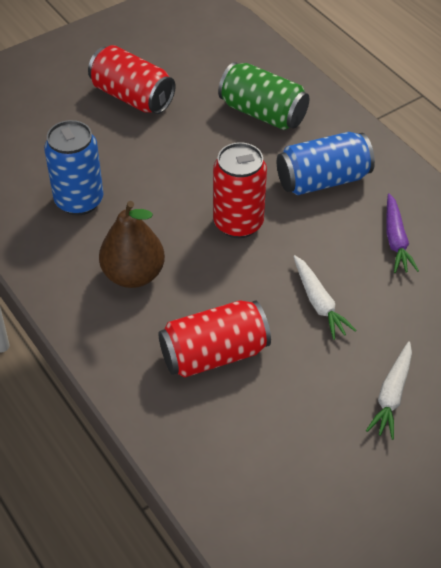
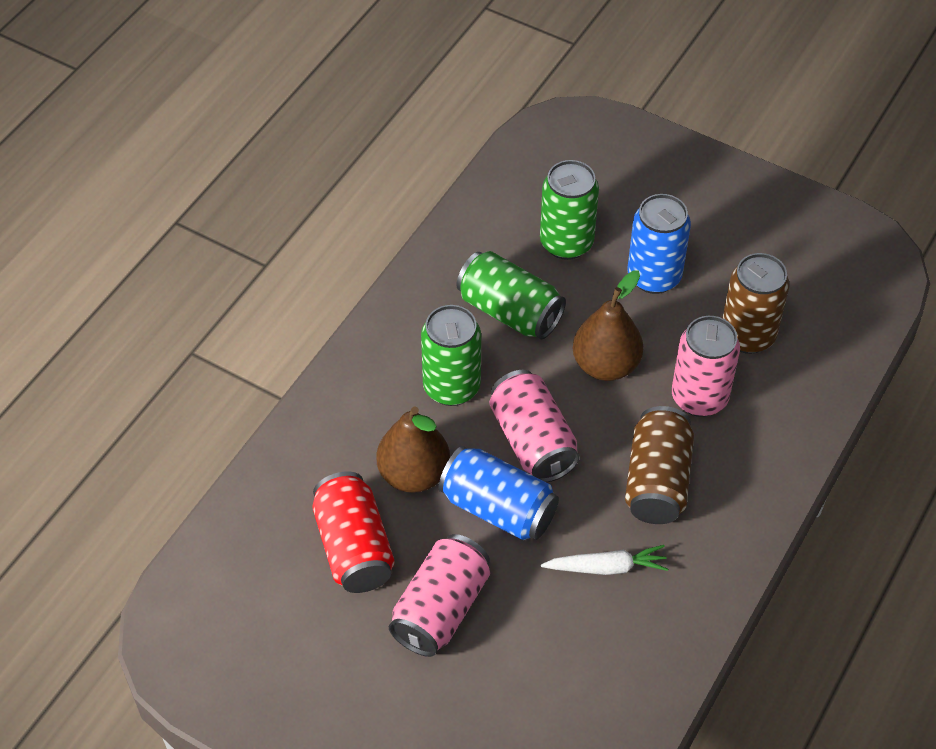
brown can: 0 -> 2
brown pear: 1 -> 2
green can: 1 -> 3
pink can: 0 -> 3
purple carrot: 1 -> 0
red can: 3 -> 1
white carrot: 2 -> 1

